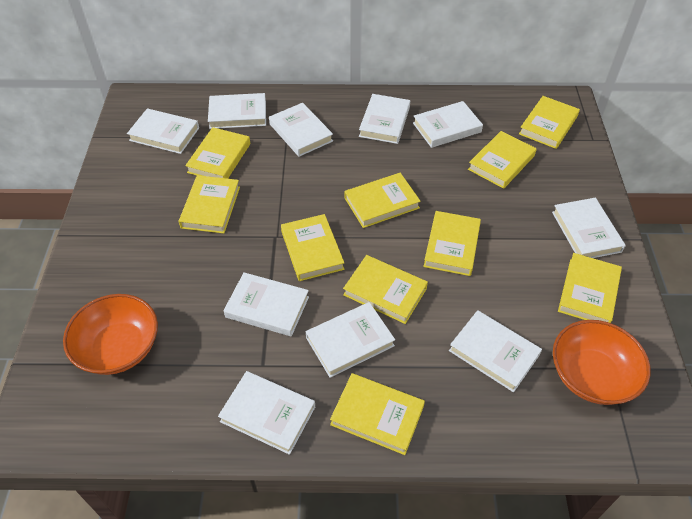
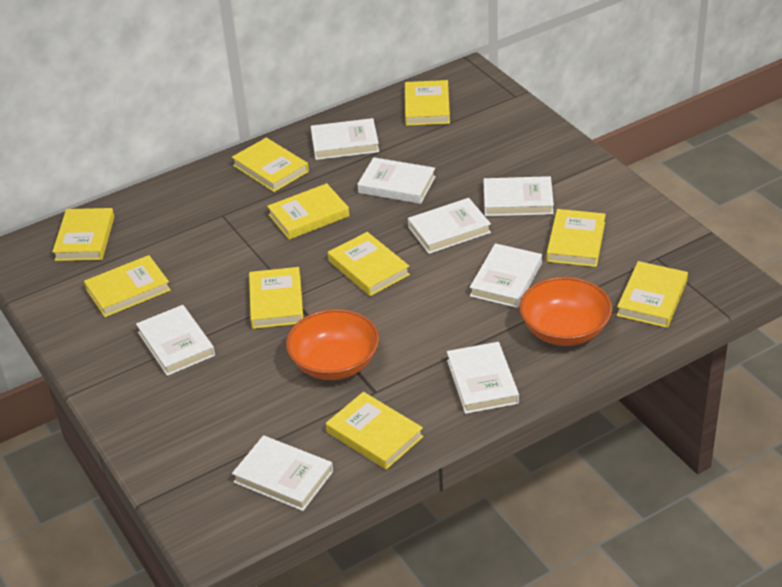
white book: 10 -> 8

